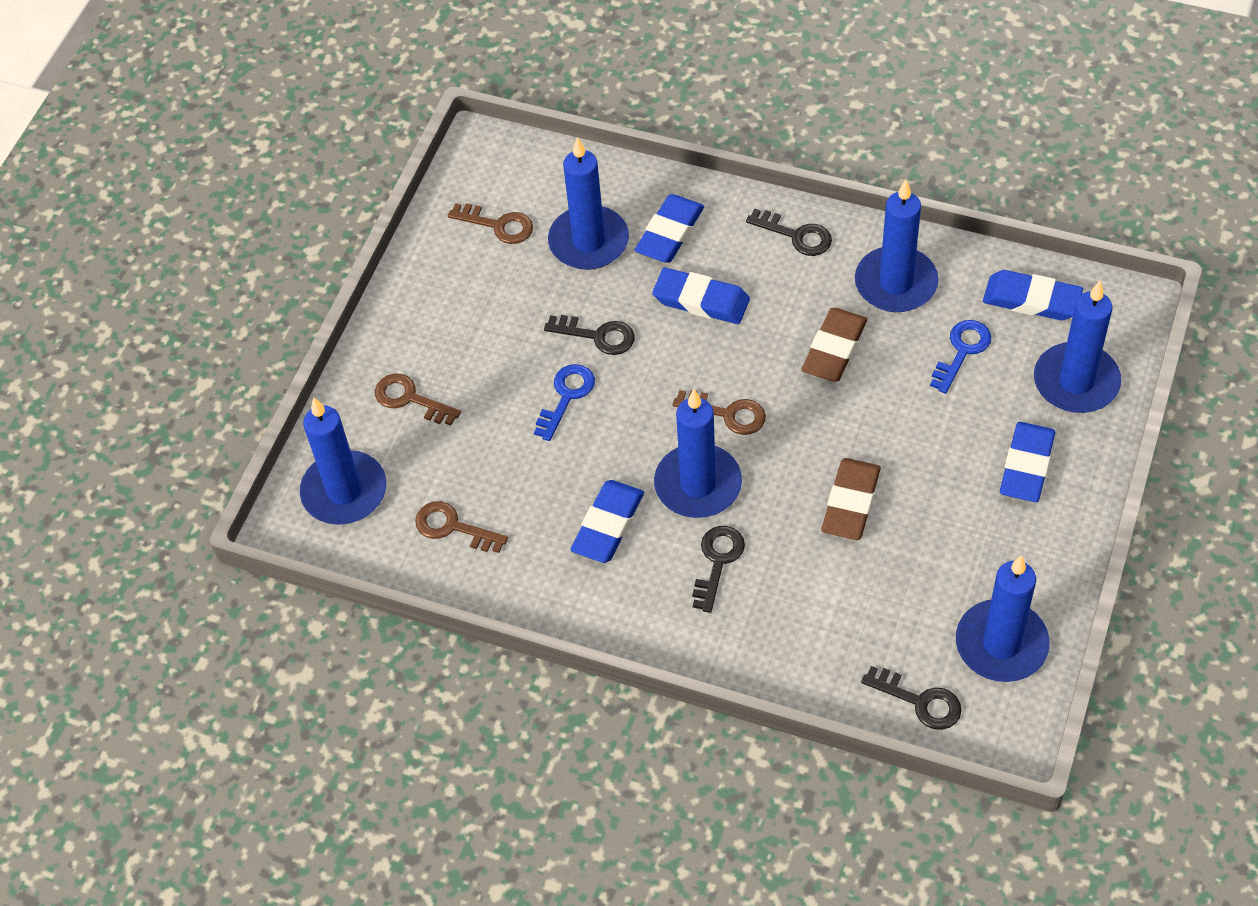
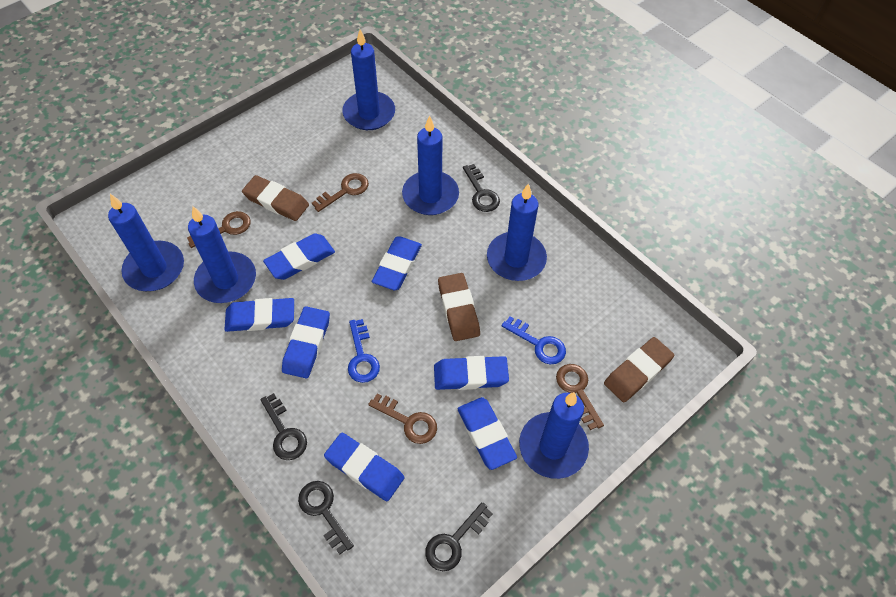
blue eraser: 5 -> 7
brown eraser: 2 -> 3

